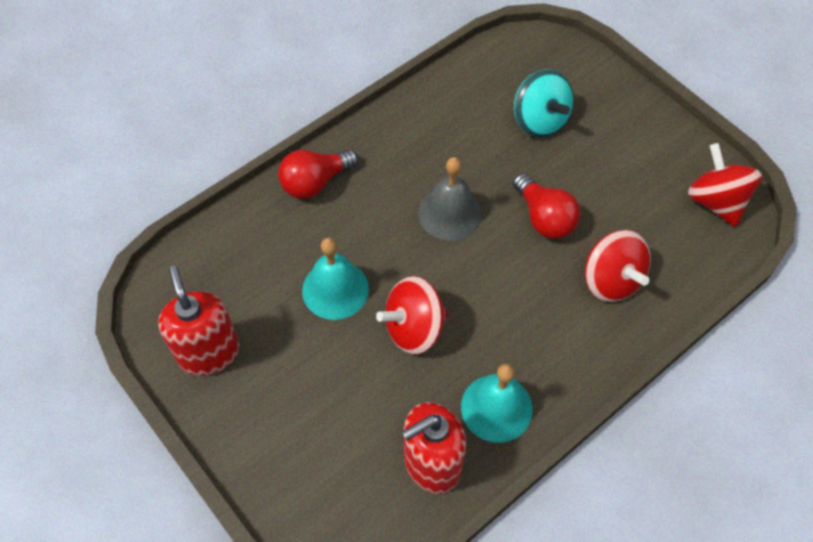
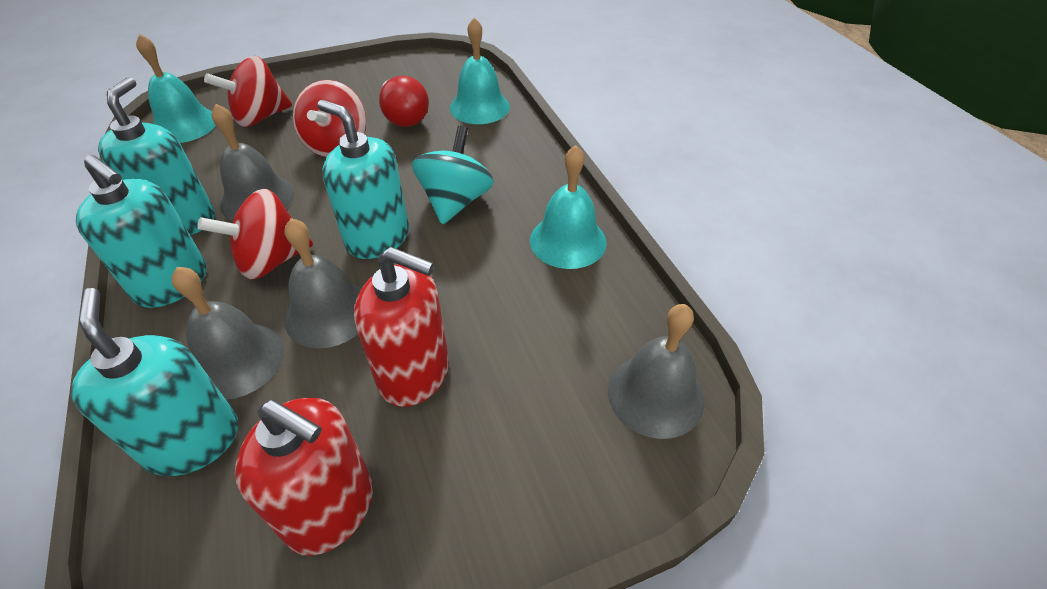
grey bell: 1 -> 4
red light bulb: 2 -> 1
turquoise bell: 2 -> 3
turquoise soap dispenser: 0 -> 4

